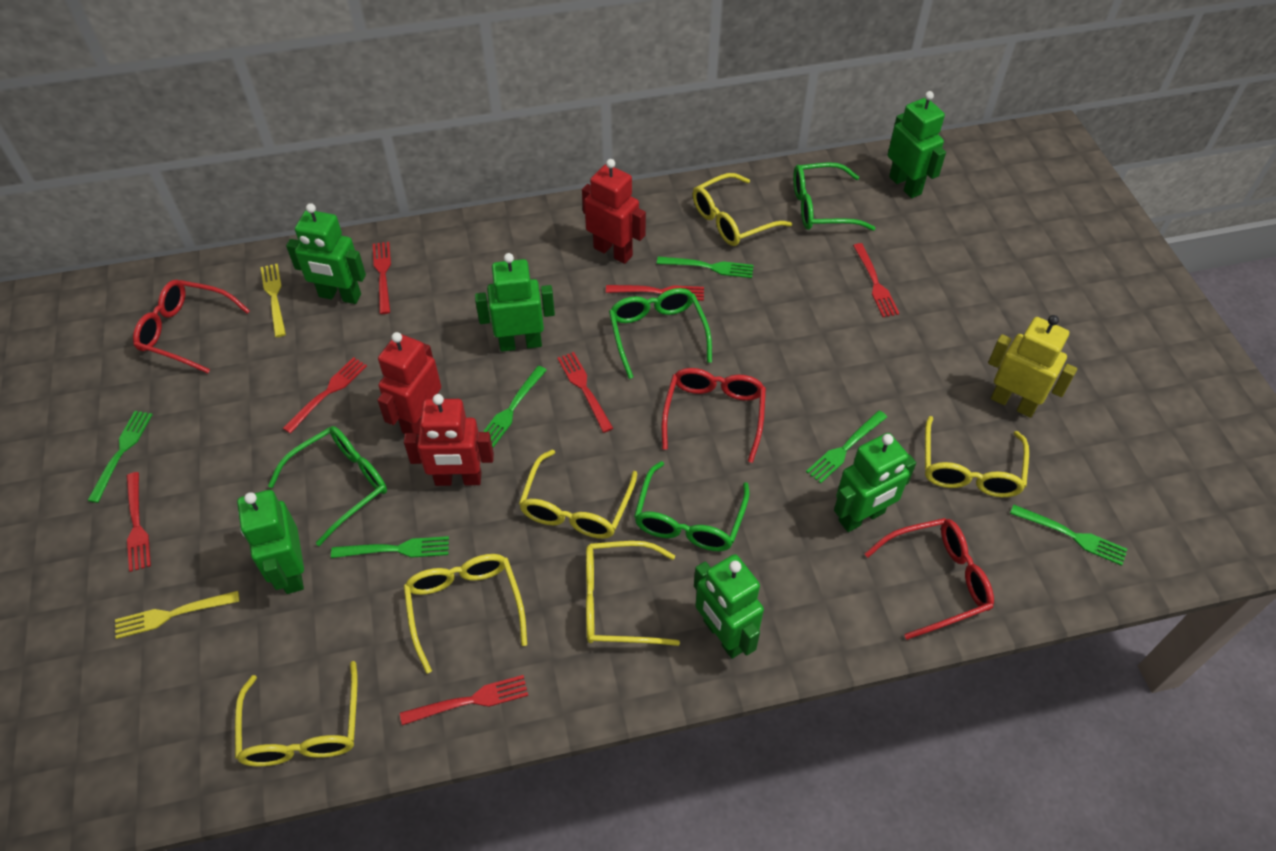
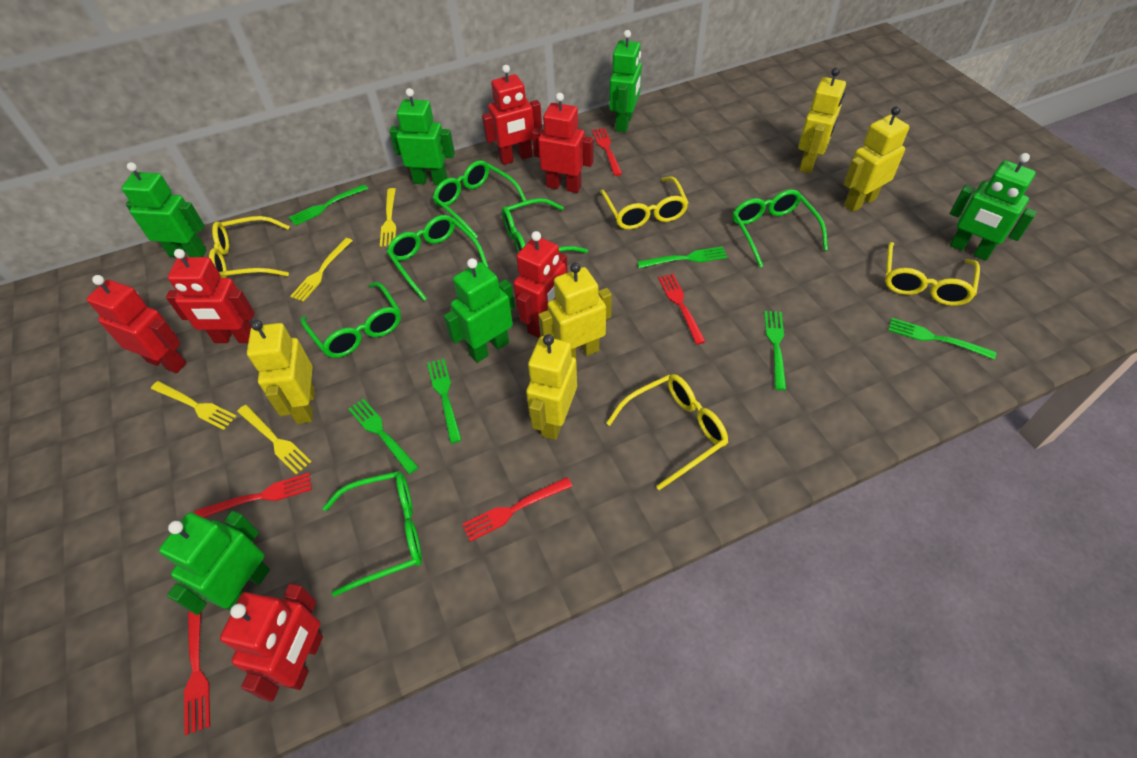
green glasses: 4 -> 6
red fork: 7 -> 5
red glasses: 3 -> 0
red robot: 3 -> 6
yellow fork: 2 -> 4
yellow glasses: 6 -> 4
yellow robot: 1 -> 5

